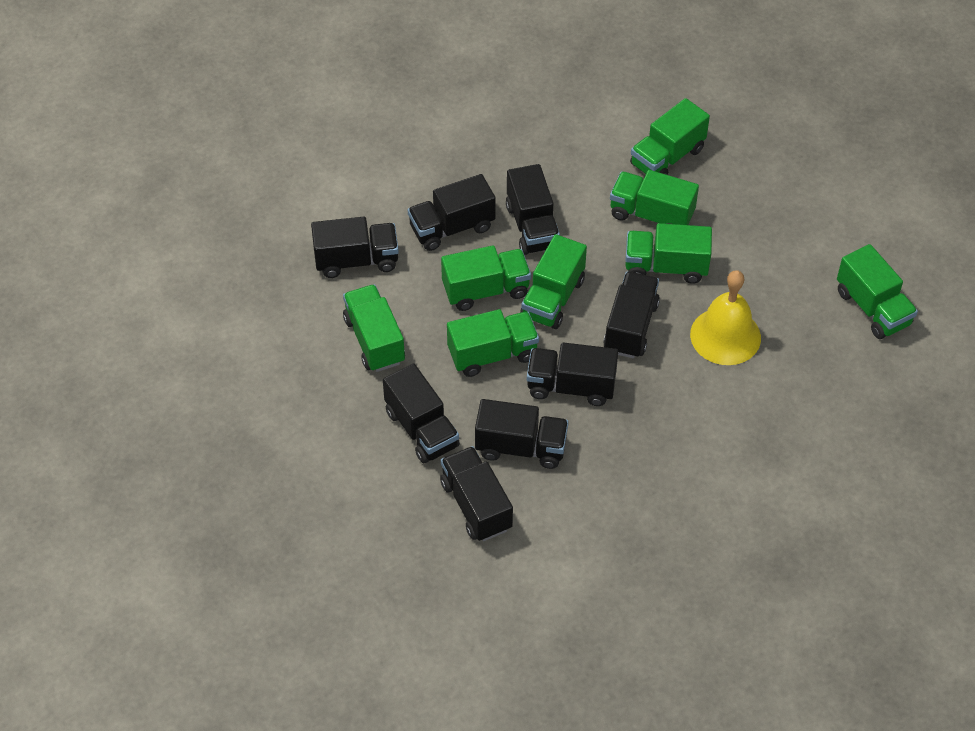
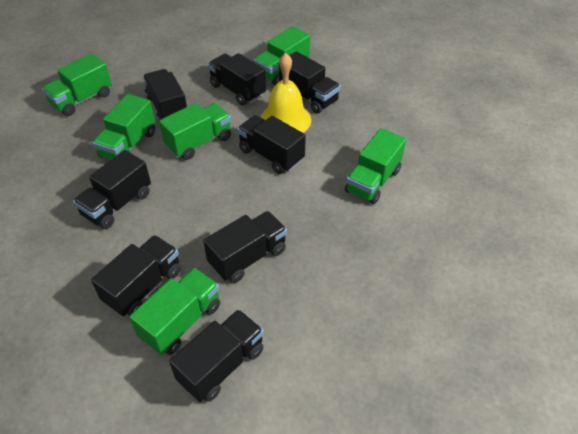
green truck: 8 -> 6

